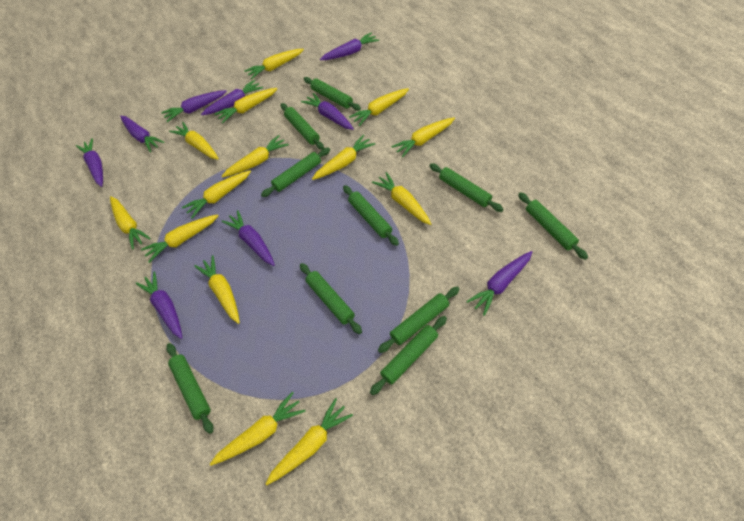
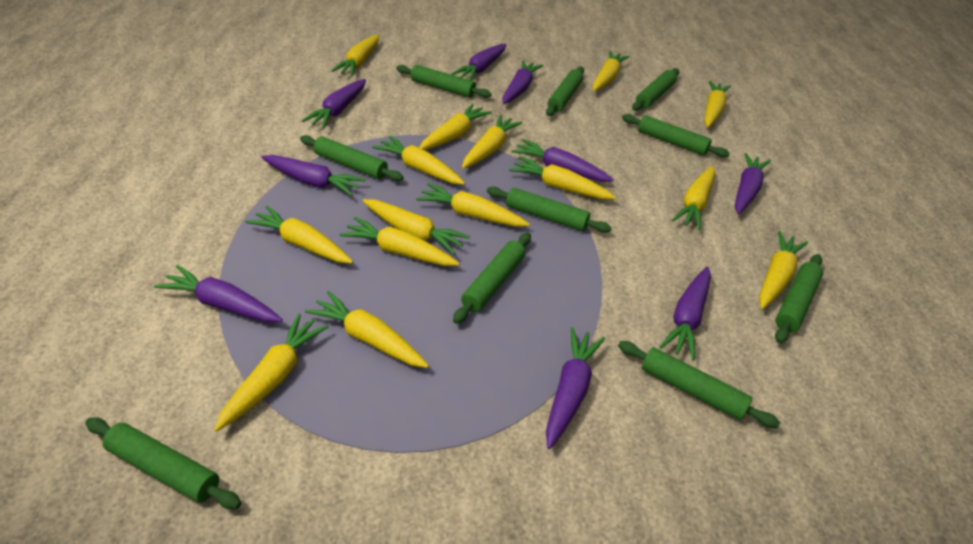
yellow carrot: 14 -> 15

